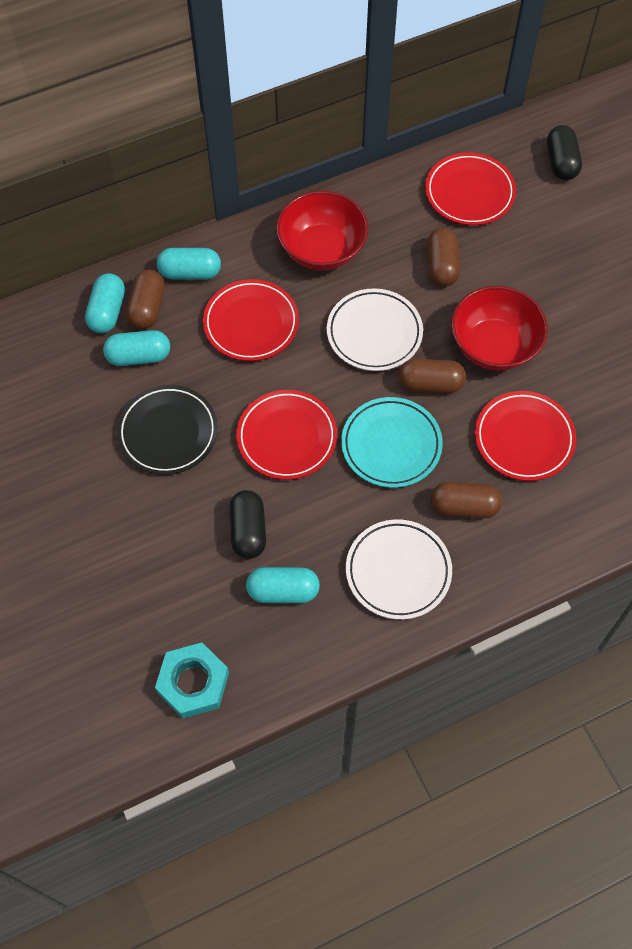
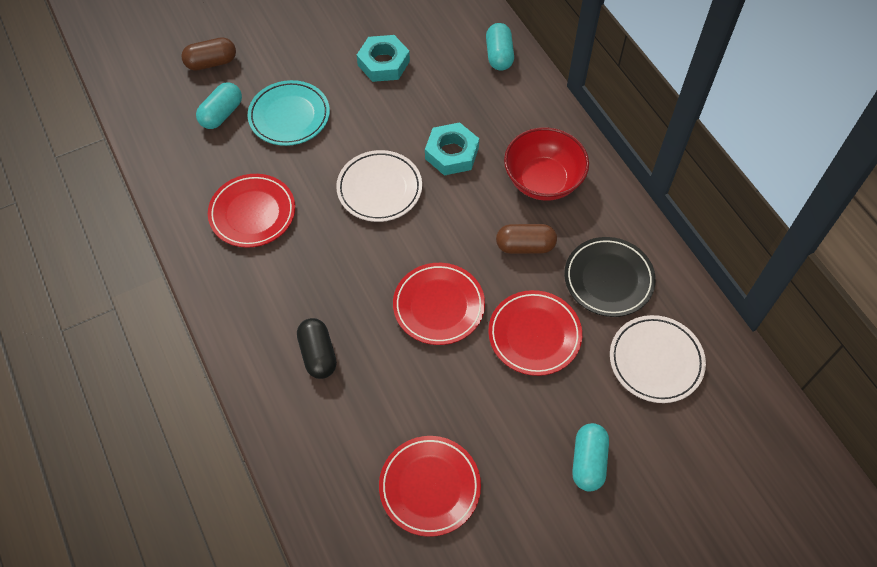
black capsule: 2 -> 1
brown capsule: 4 -> 2
red bowl: 2 -> 1
turquoise capsule: 4 -> 3
turquoise nut: 1 -> 2

